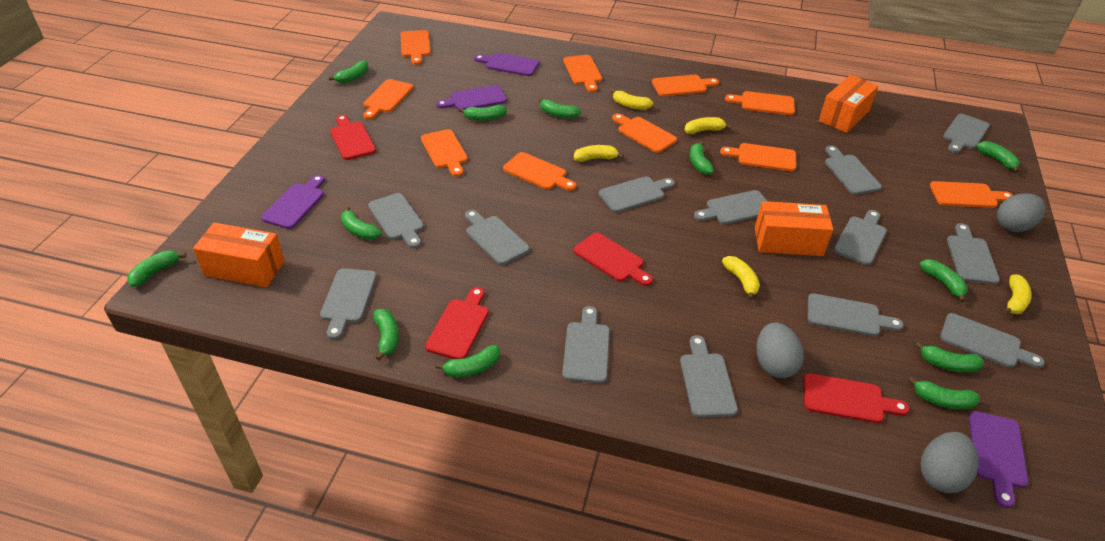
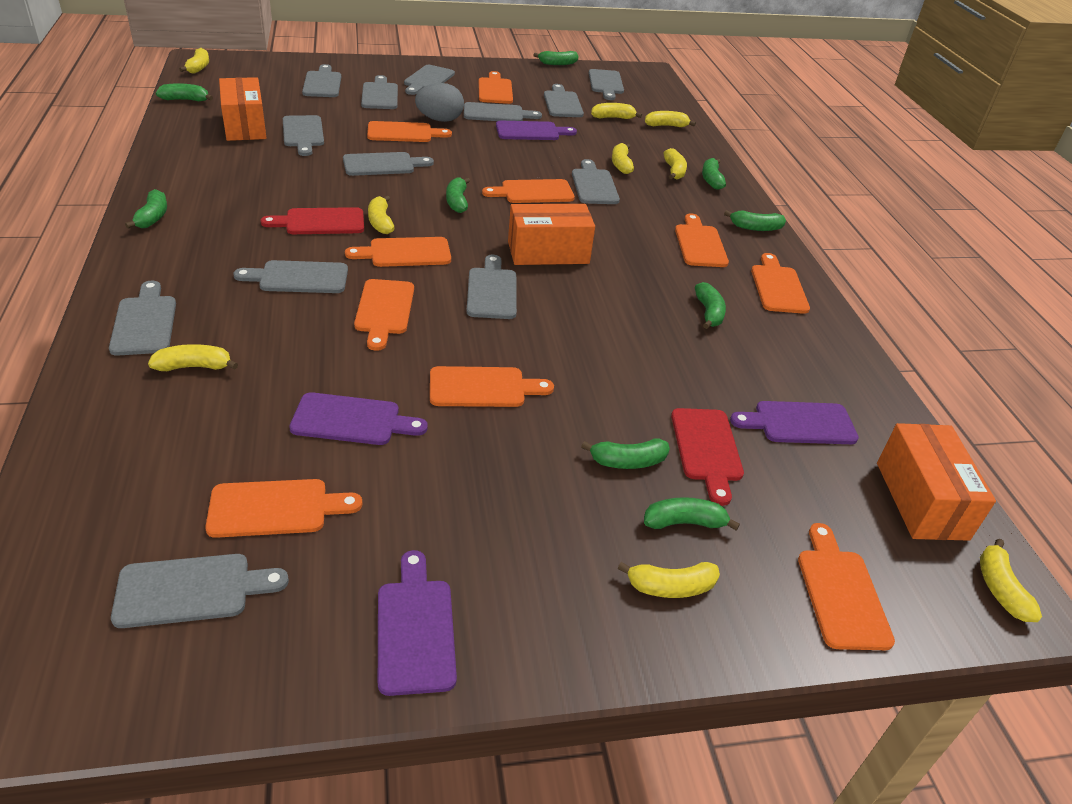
green banana: 12 -> 9
grey egg: 3 -> 1
red cutting board: 4 -> 2
yellow banana: 5 -> 9

